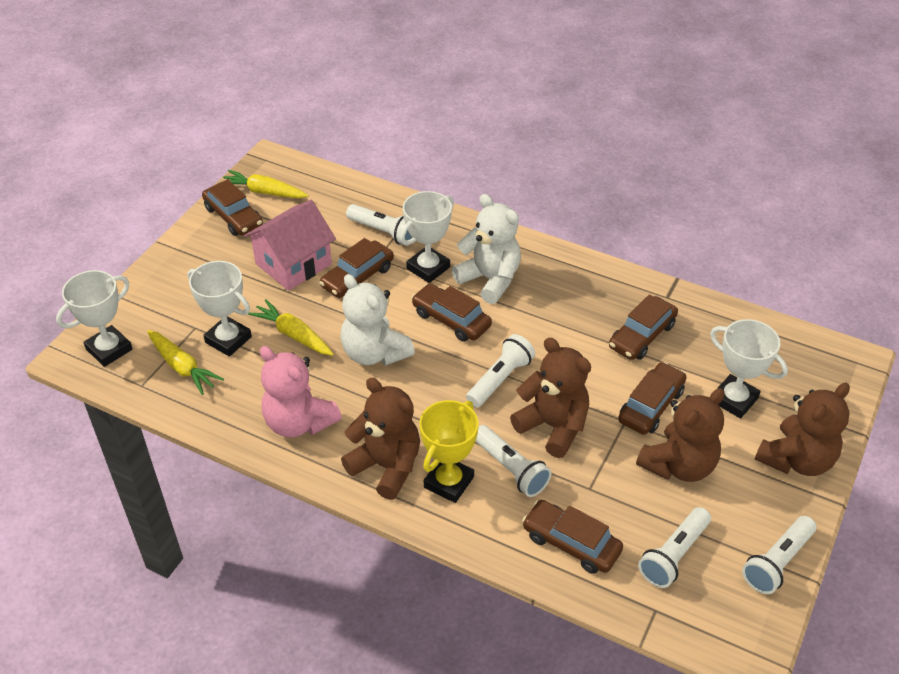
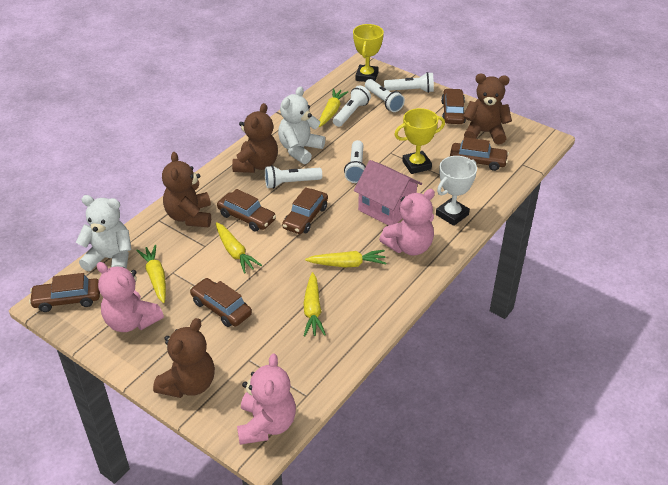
pink teddy bear: 1 -> 3
white trophy: 4 -> 1
yellow carrot: 3 -> 5
yellow trophy: 1 -> 2

